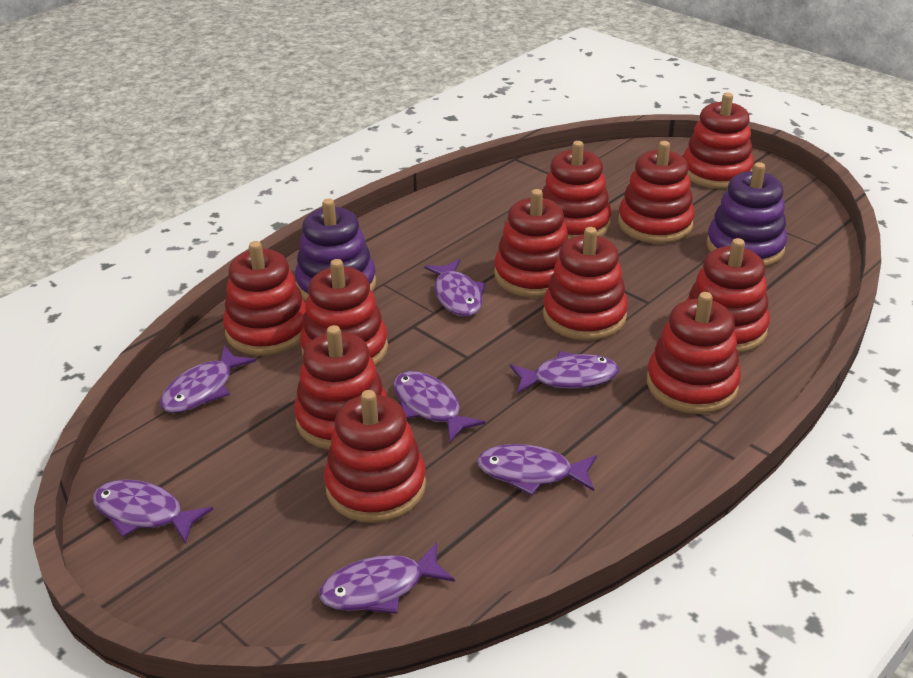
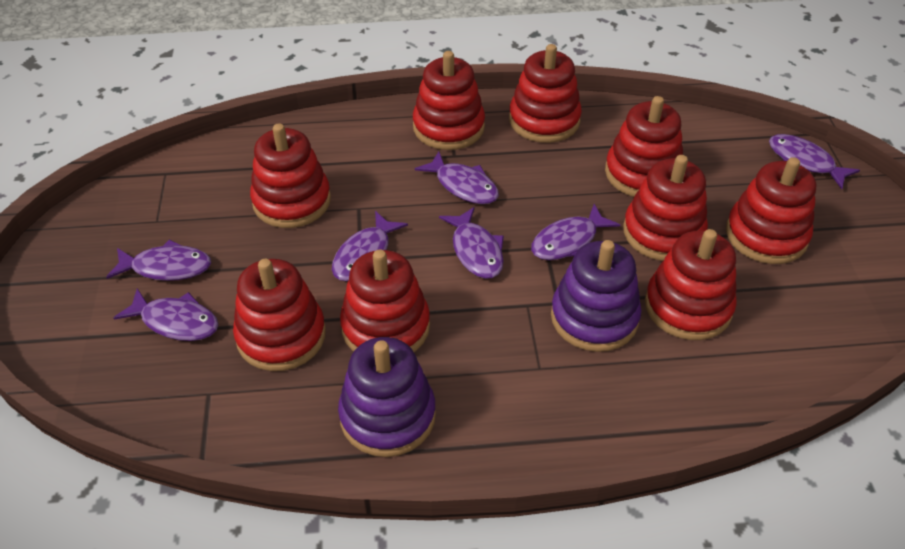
red stacking toy: 11 -> 9

